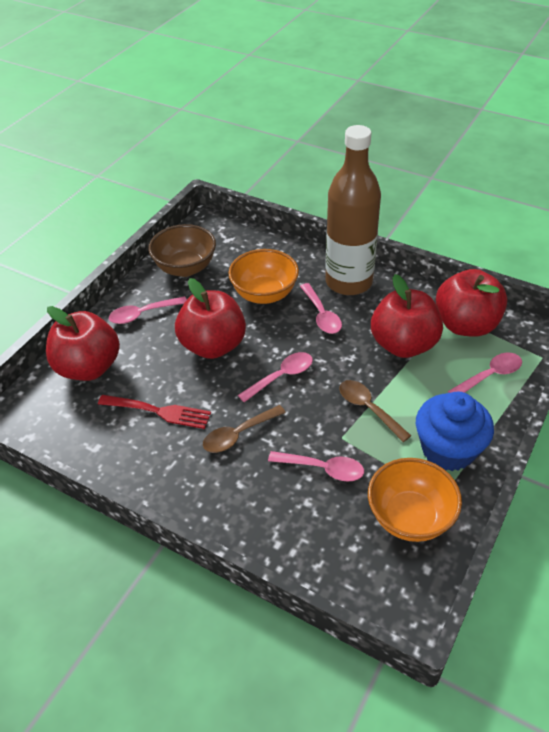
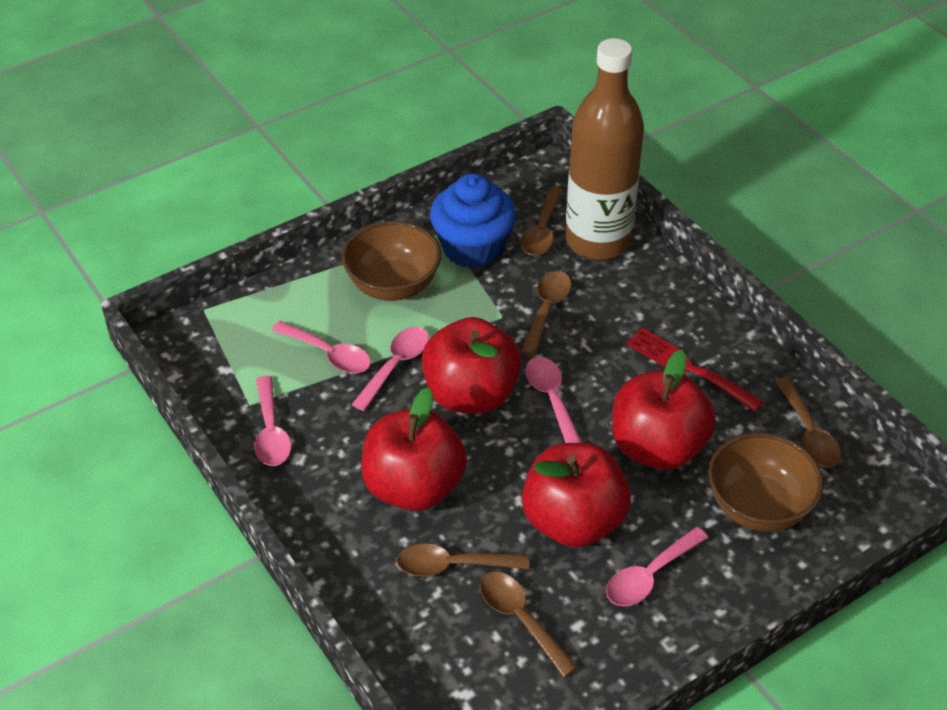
brown bowl: 1 -> 2
brown spoon: 2 -> 5
orange bowl: 2 -> 0

